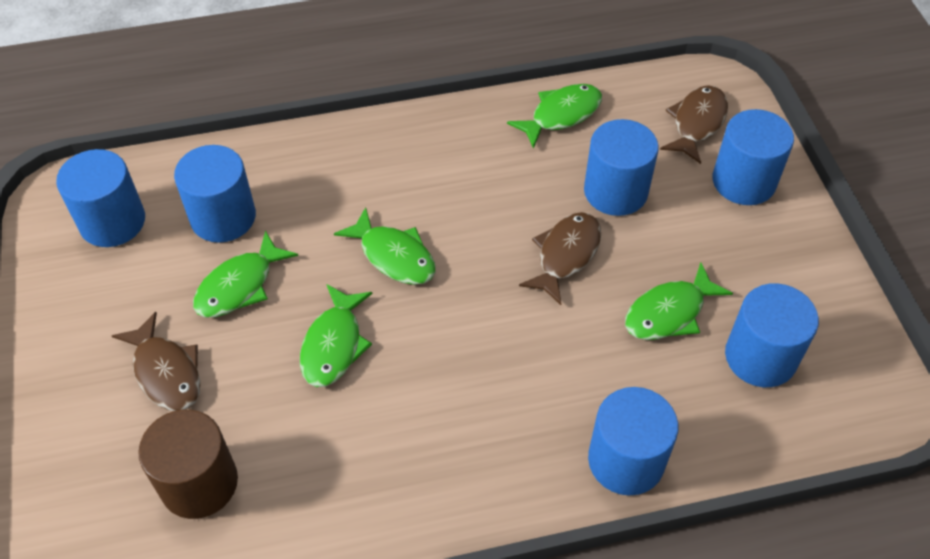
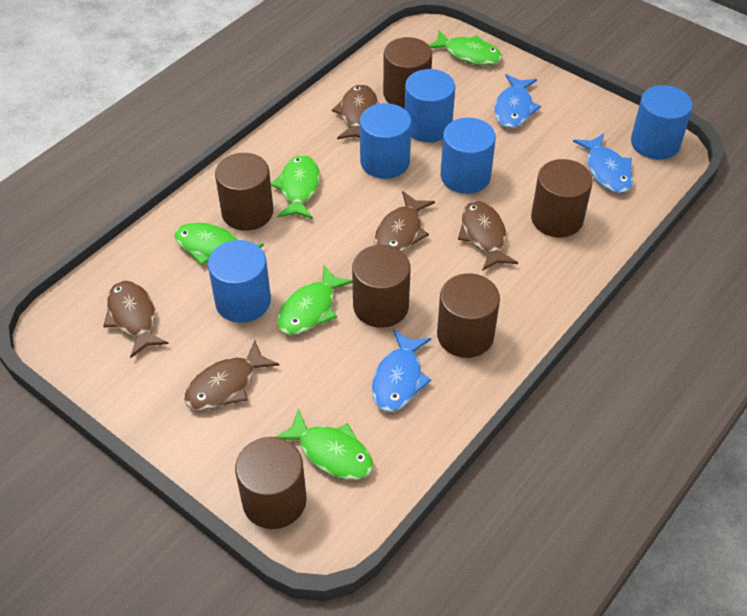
blue cylinder: 6 -> 5
blue fish: 0 -> 3
brown cylinder: 1 -> 6
brown fish: 3 -> 5

